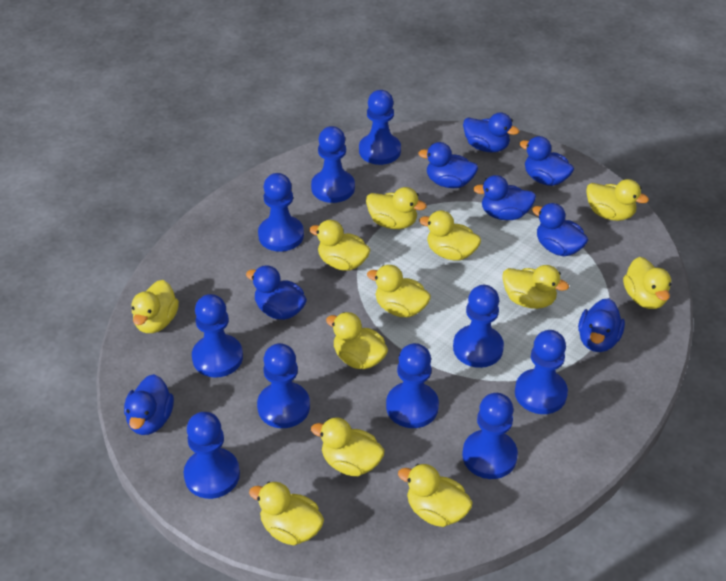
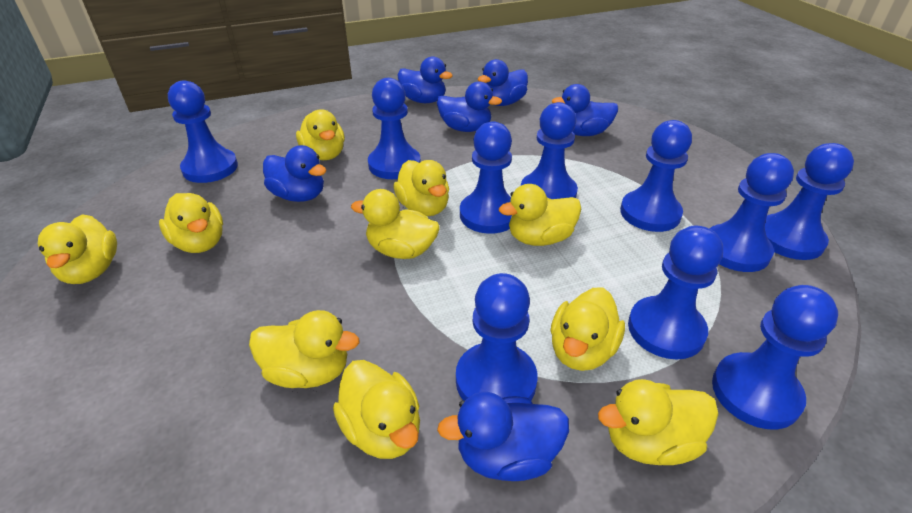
blue duck: 8 -> 6
yellow duck: 12 -> 10

